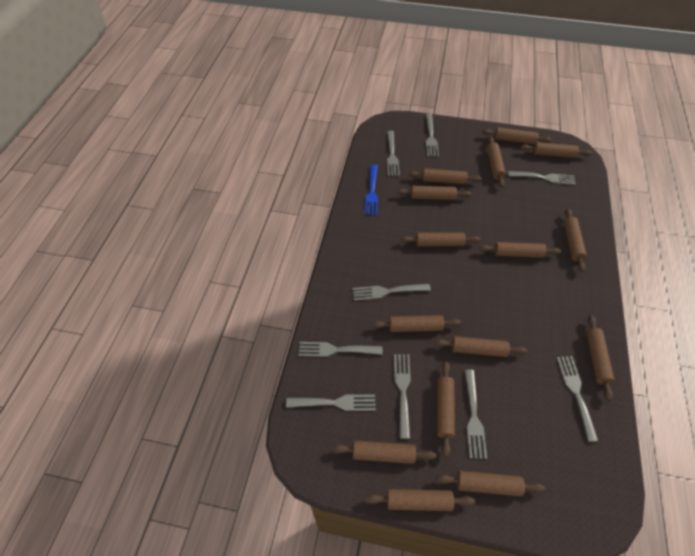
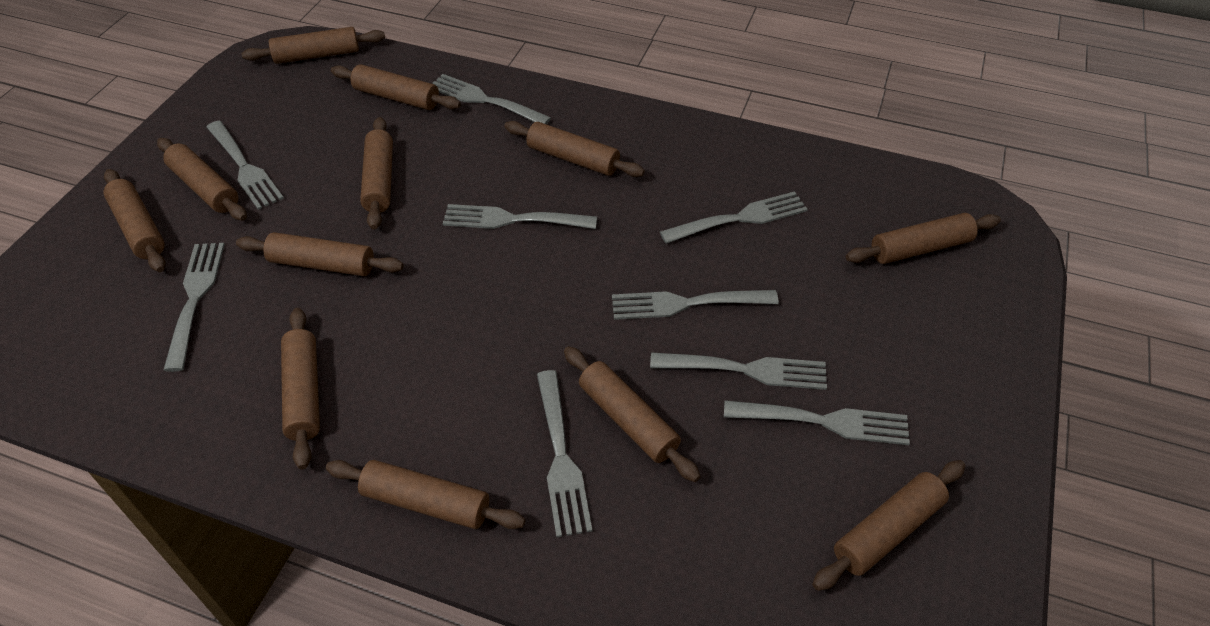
blue fork: 1 -> 0
brown rolling pin: 15 -> 12

